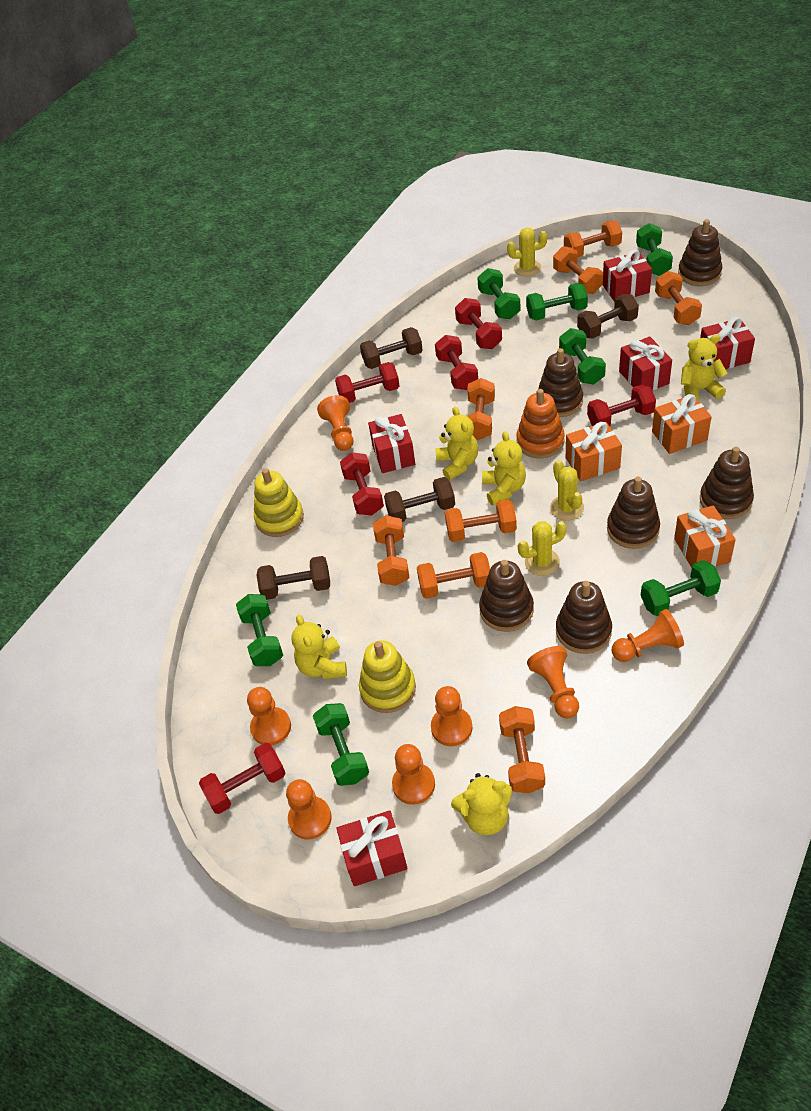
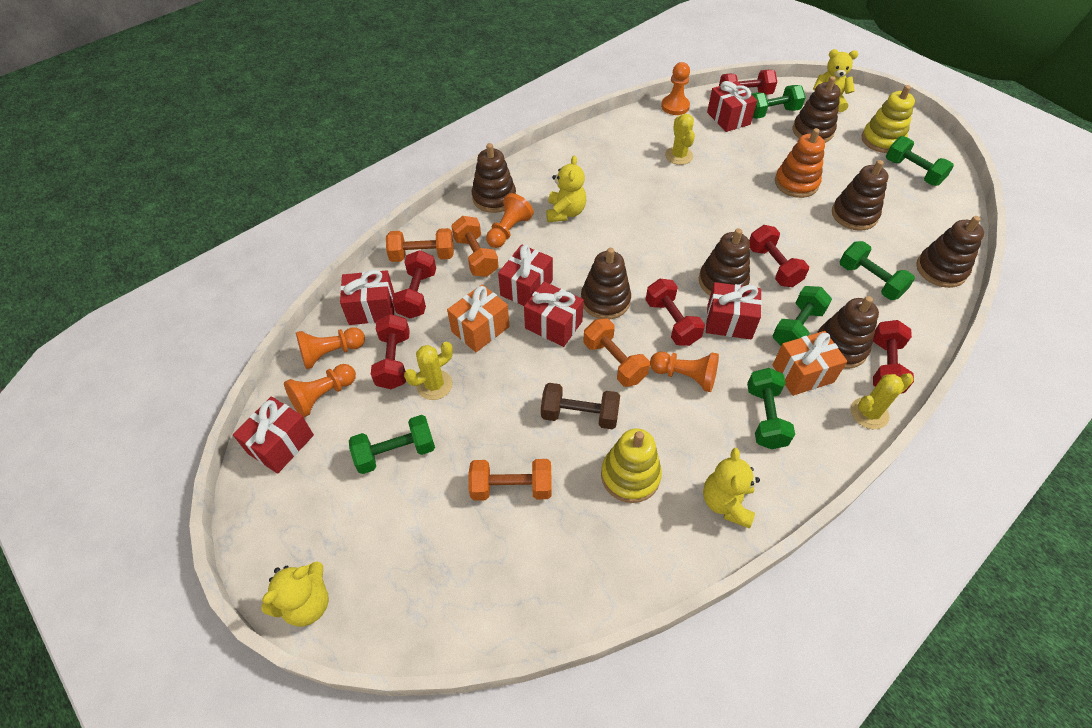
brown dumbbell: 4 -> 1
brown stacking toy: 6 -> 7
green dumbbell: 7 -> 6
orange dumbbell: 8 -> 4
orange gift: 3 -> 2
orange pawn: 7 -> 5
red gift: 5 -> 6
yellow teddy bear: 5 -> 4

